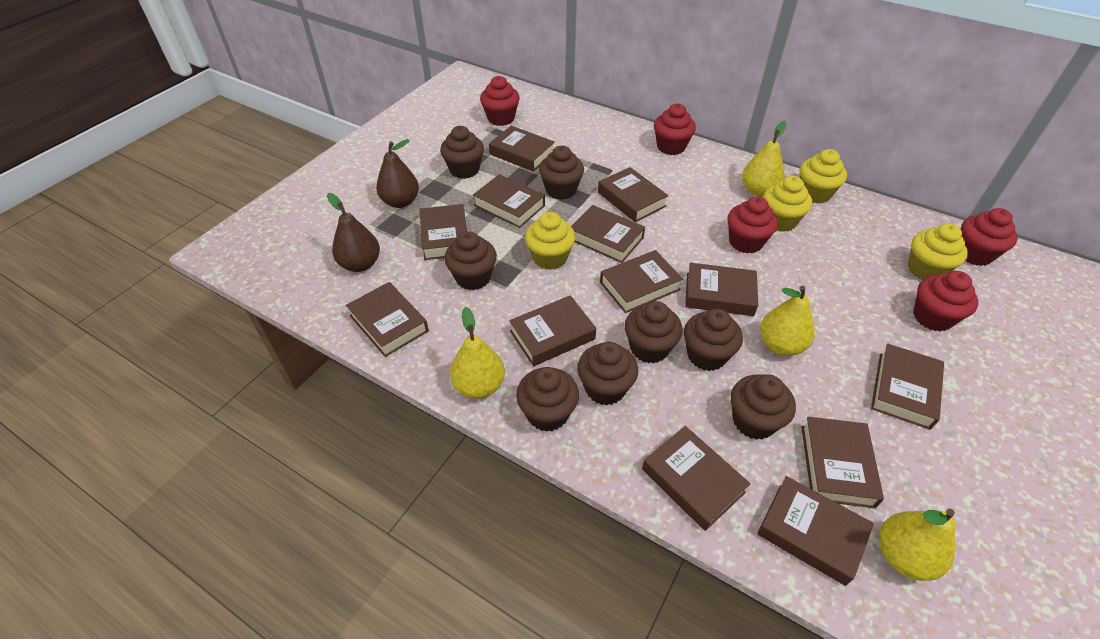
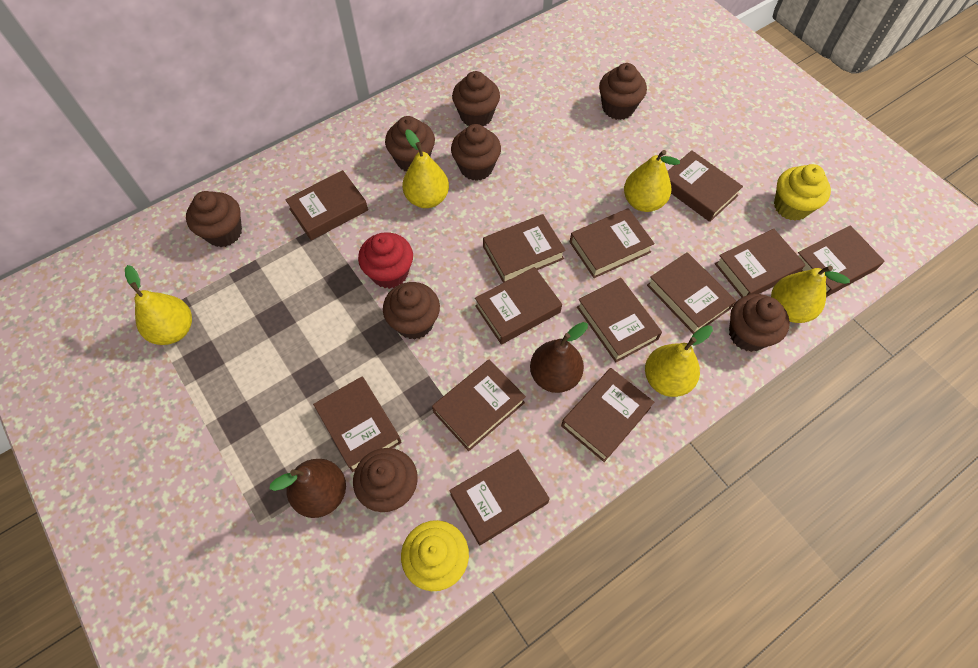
red cupcake: 5 -> 1
yellow cupcake: 4 -> 2
yellow pear: 4 -> 5

